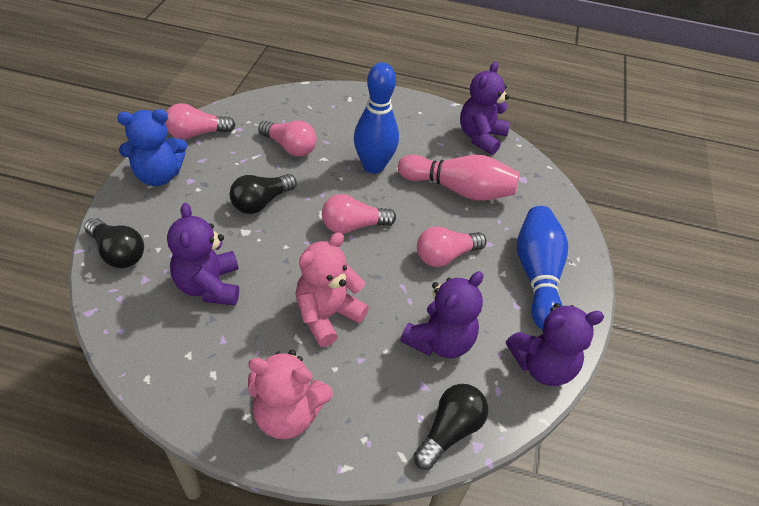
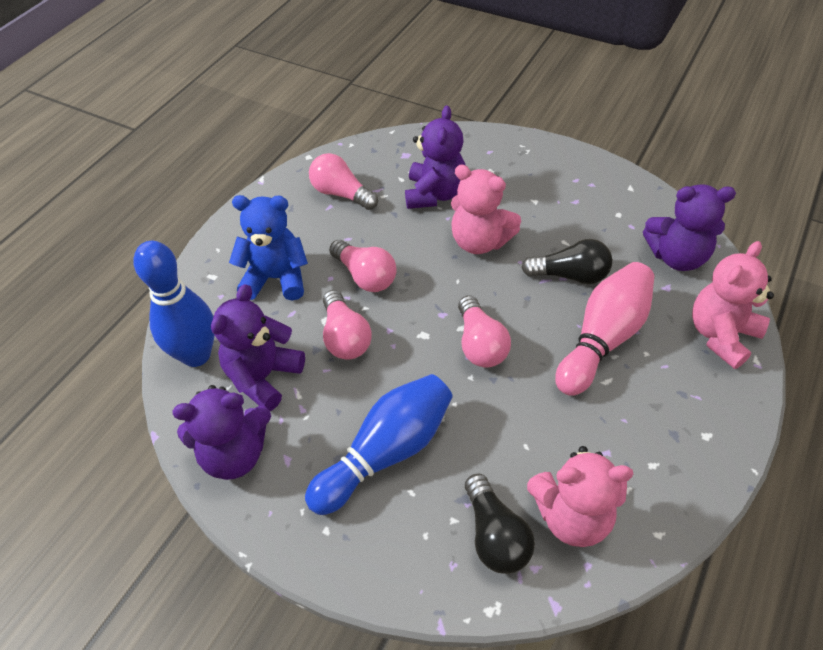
black light bulb: 3 -> 2
pink teddy bear: 2 -> 3

